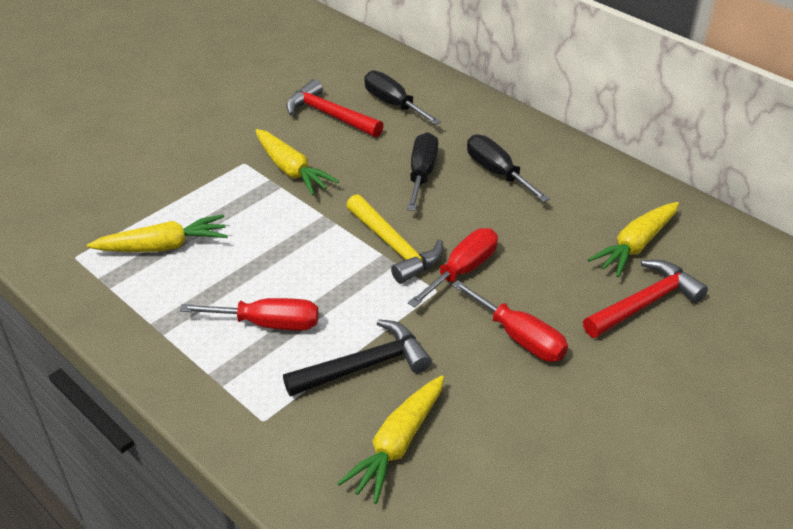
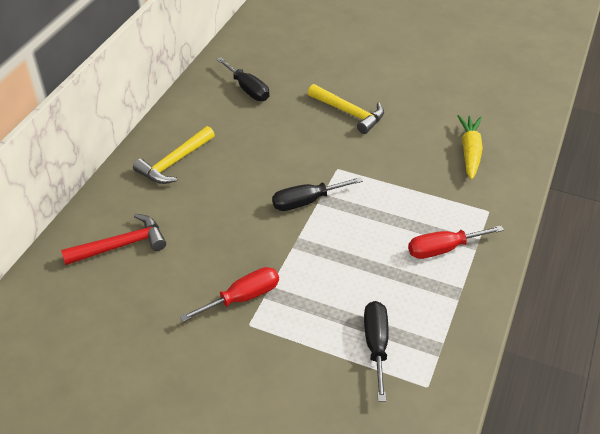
black hammer: 1 -> 0
red hammer: 2 -> 1
red screwdriver: 3 -> 2
yellow carrot: 4 -> 1
yellow hammer: 1 -> 2

